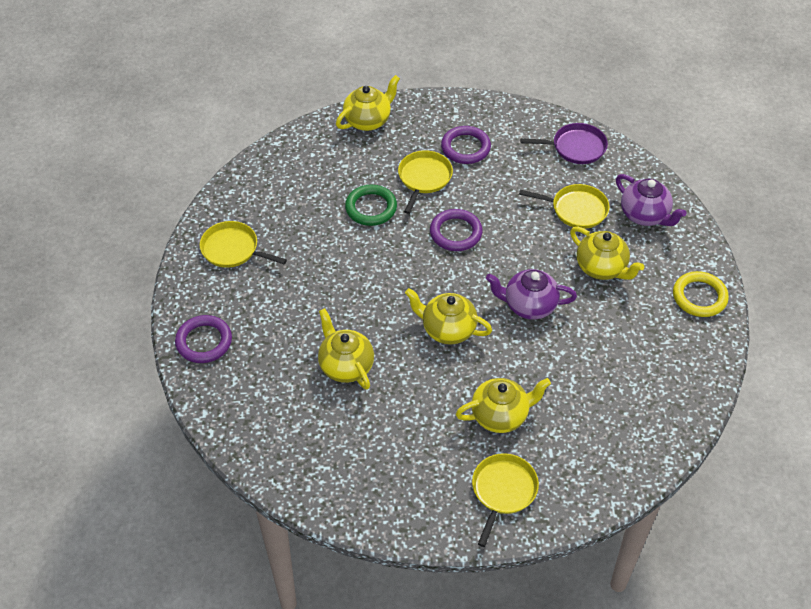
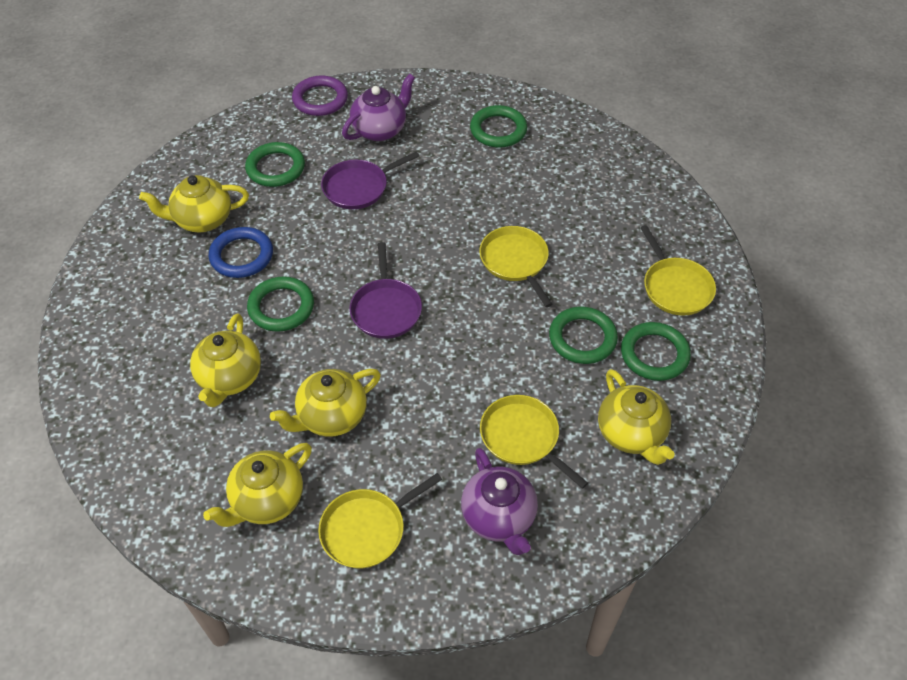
blue ring: 0 -> 1
green ring: 1 -> 5
purple pan: 1 -> 2
purple ring: 3 -> 1
yellow ring: 1 -> 0

